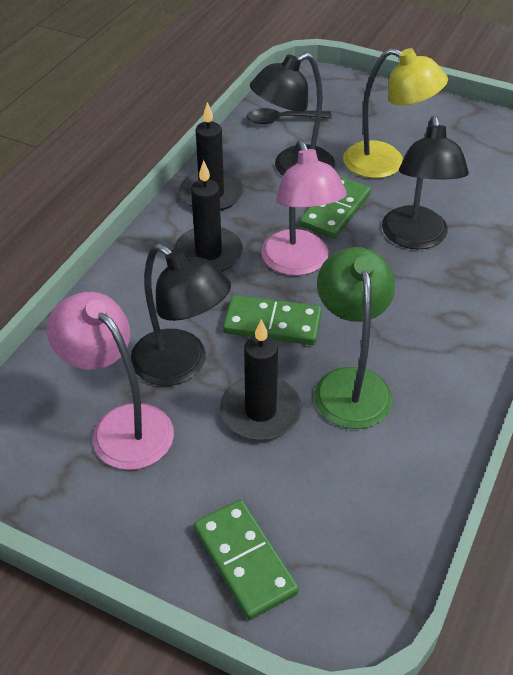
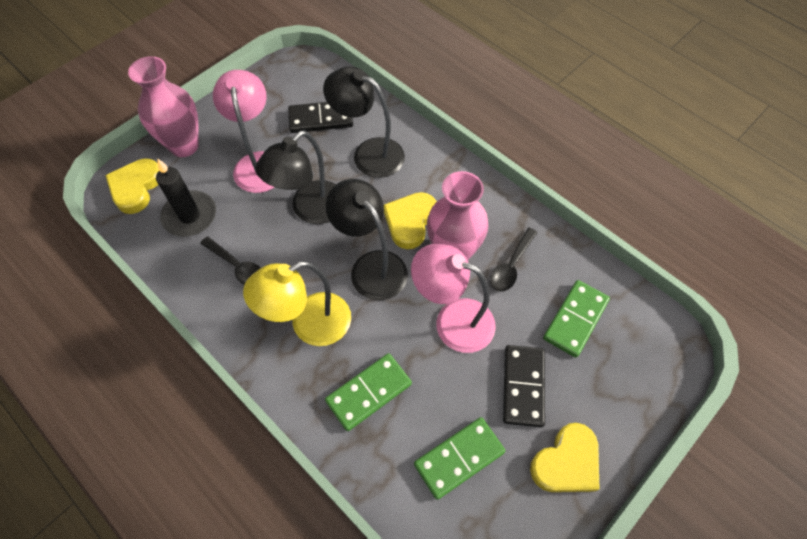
black candle: 3 -> 1
black domino: 0 -> 2
black spoon: 1 -> 2
green lamp: 1 -> 0
pink vase: 0 -> 2
yellow heart: 0 -> 3

